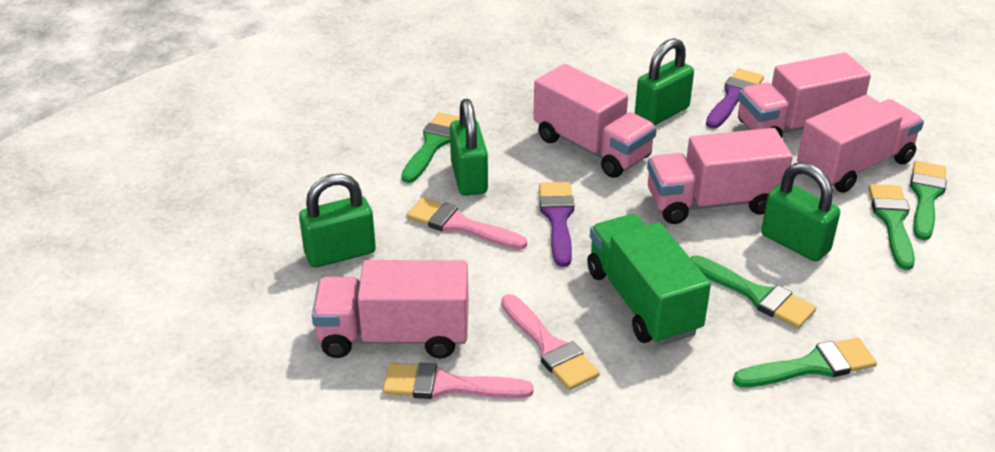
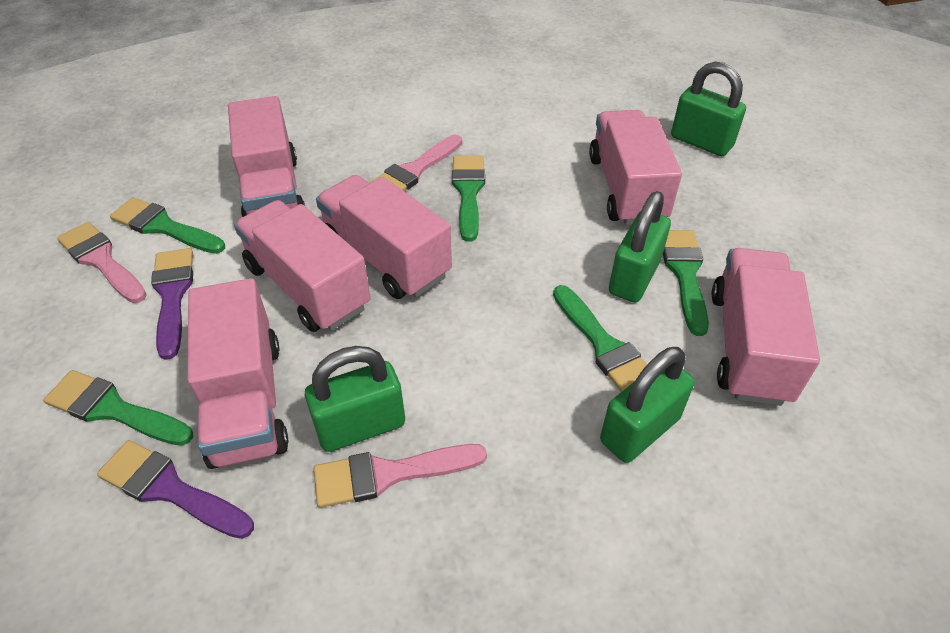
green truck: 1 -> 0
pink truck: 5 -> 6

